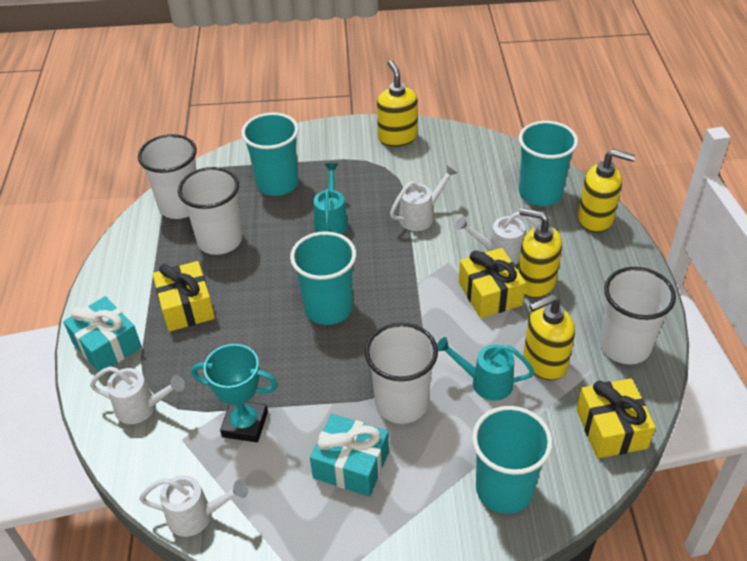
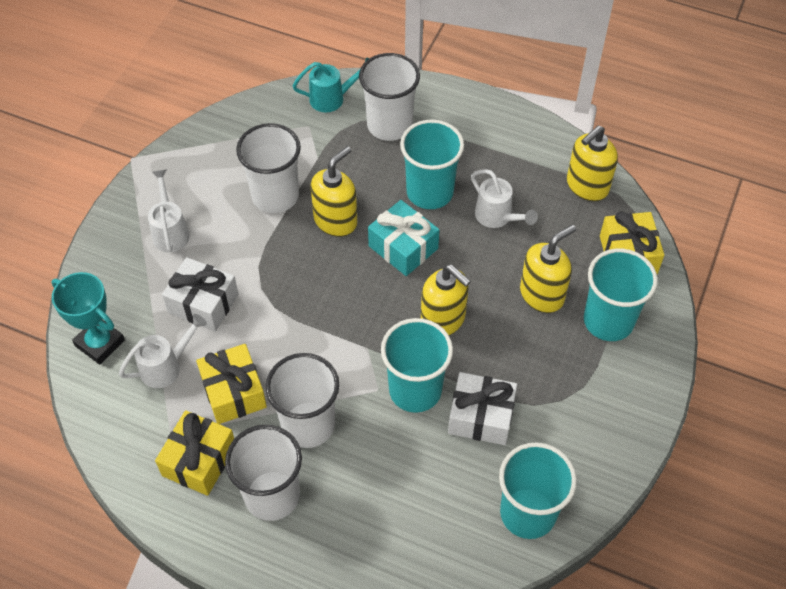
turquoise gift: 2 -> 1
turquoise watering can: 2 -> 1
white gift: 0 -> 2
white watering can: 4 -> 3

